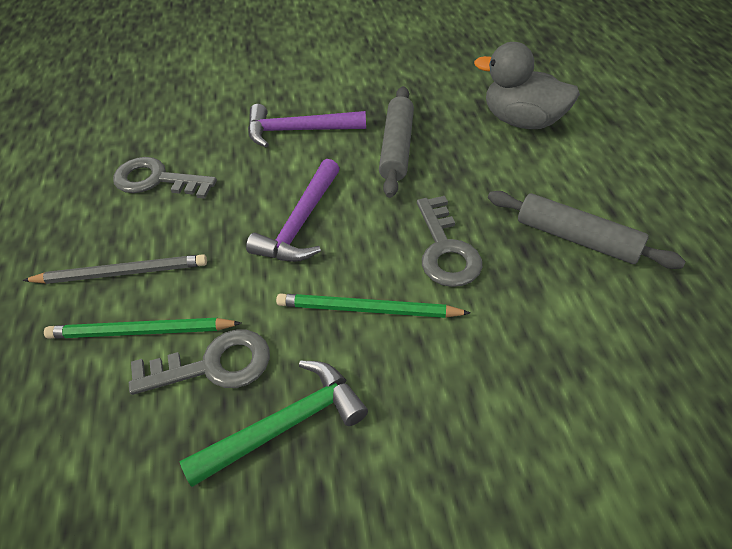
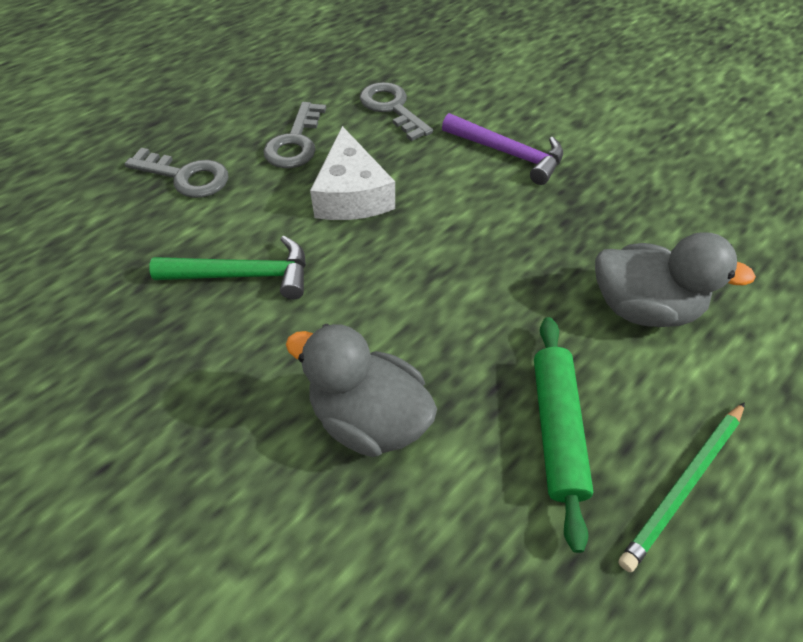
green pencil: 2 -> 1
green rolling pin: 0 -> 1
grey duck: 1 -> 2
grey pencil: 1 -> 0
grey rolling pin: 2 -> 0
purple hammer: 2 -> 1
white cheese: 0 -> 1

